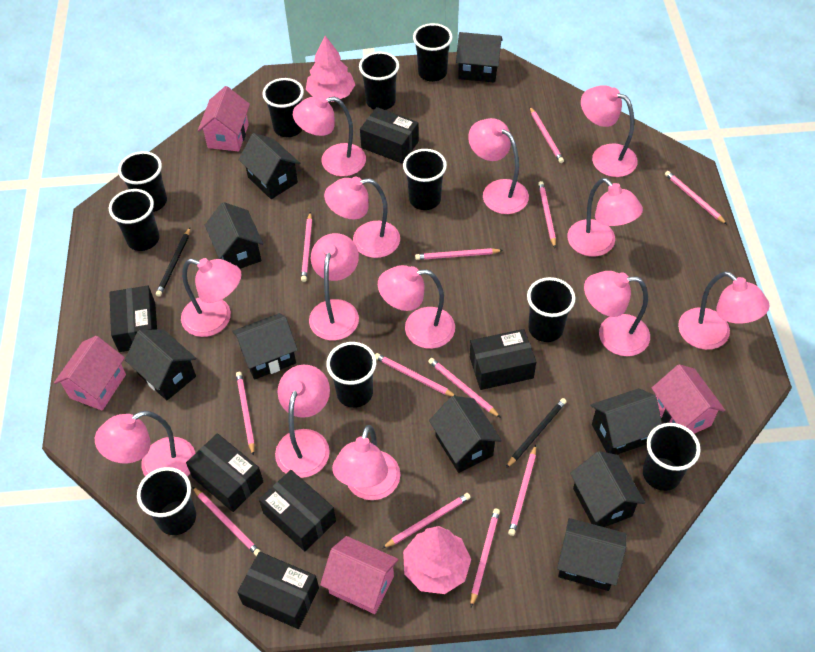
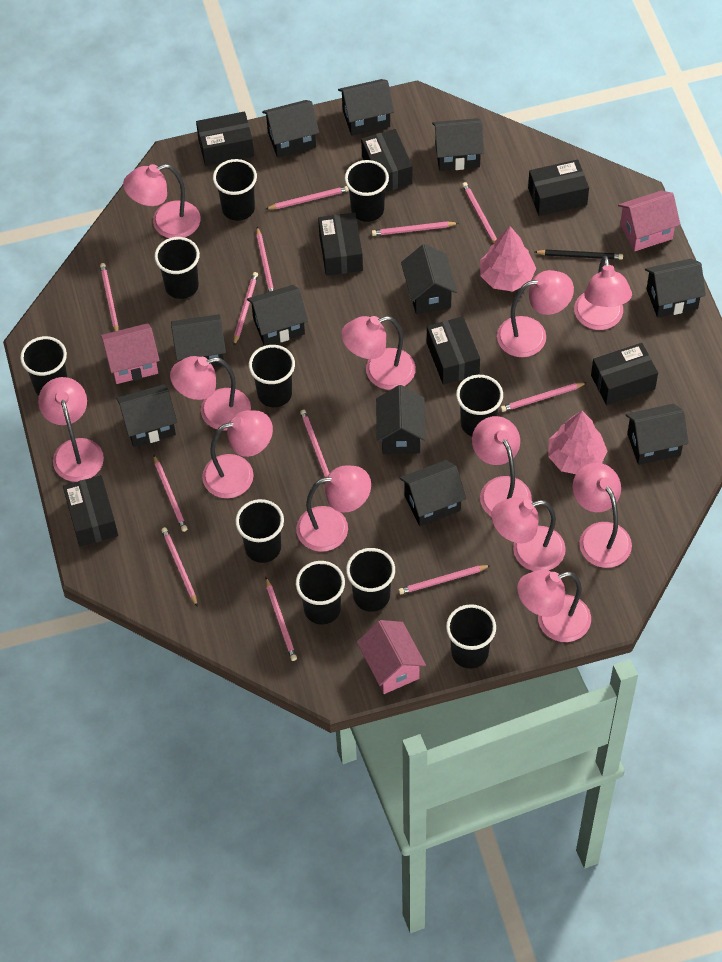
black box: 6 -> 7
black house: 9 -> 11
black pencil: 2 -> 1
pink house: 4 -> 3
pink lamp: 13 -> 12

